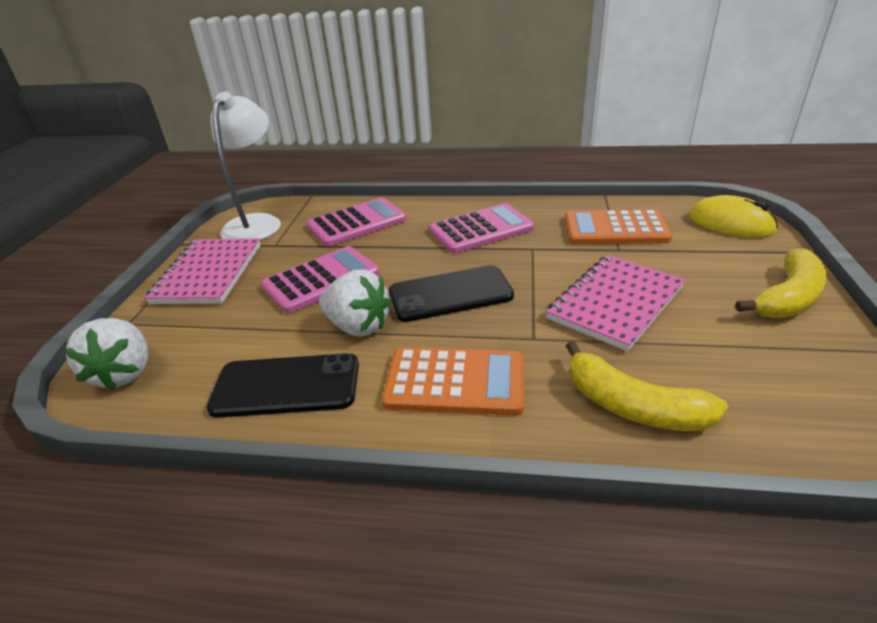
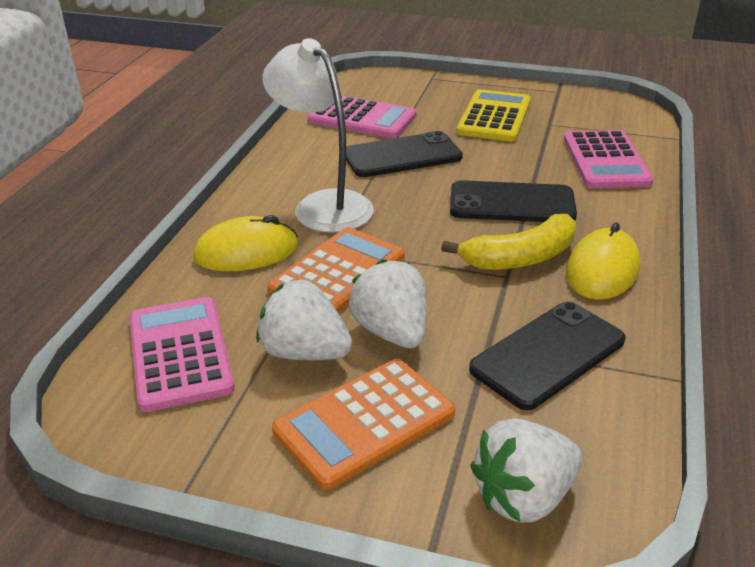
black phone: 2 -> 3
pink notebook: 2 -> 0
white strawberry: 2 -> 3
yellow banana: 2 -> 1
yellow calculator: 0 -> 1
yellow mouse: 1 -> 2

